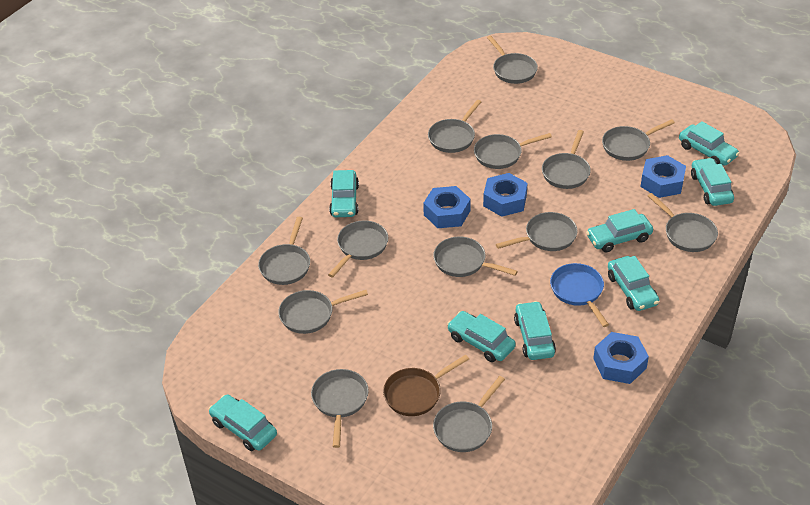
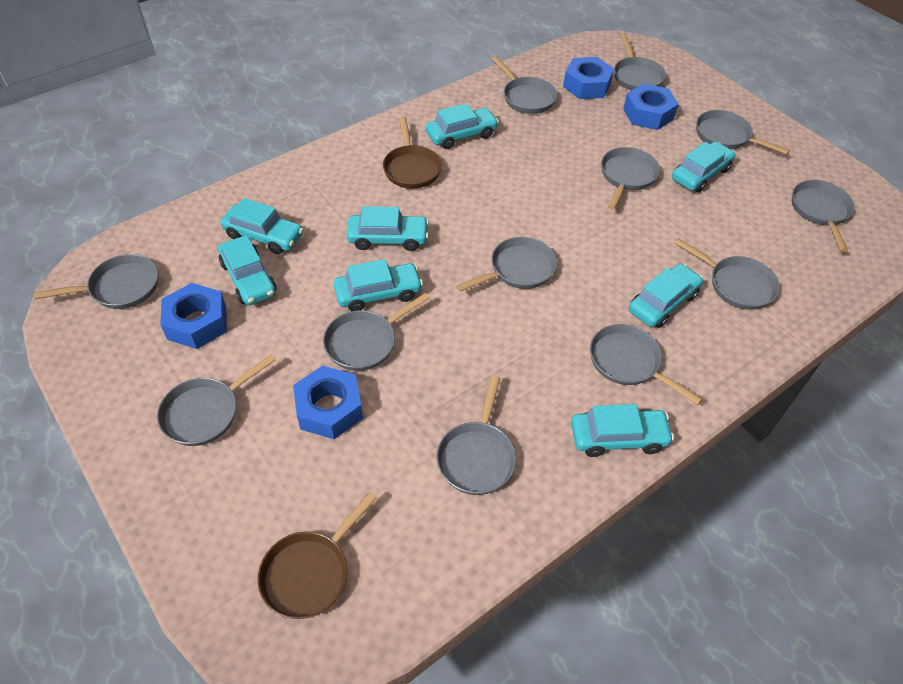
blue pan: 1 -> 0
brown pan: 1 -> 2
grey pan: 13 -> 12

